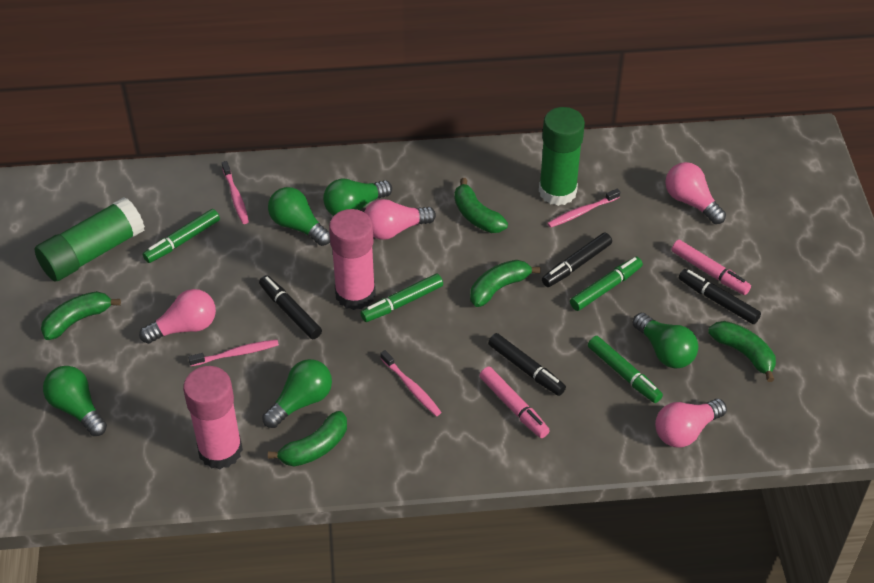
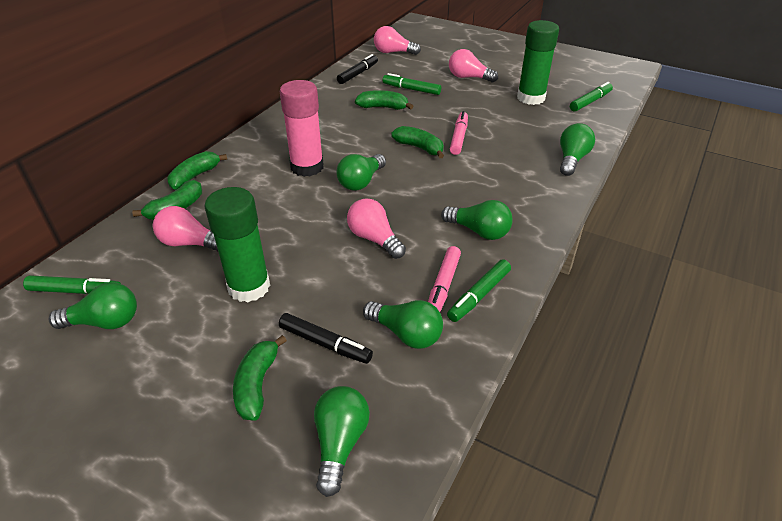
black marker: 4 -> 2
green light bulb: 5 -> 6
pink glue stick: 2 -> 1
pink toothbrush: 4 -> 0

